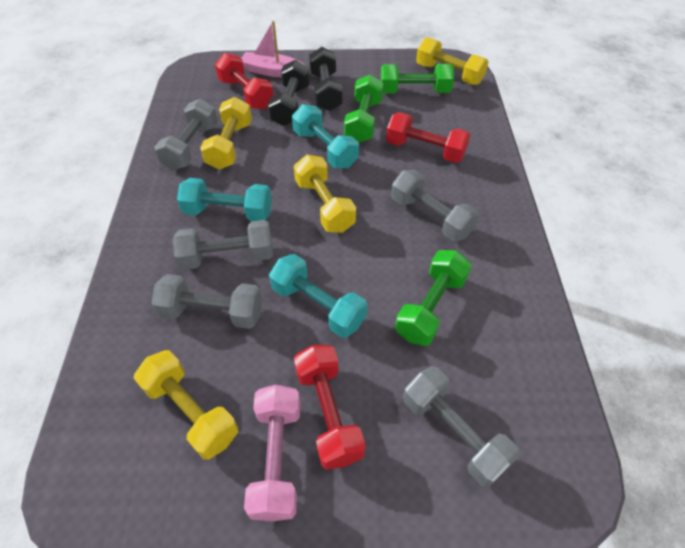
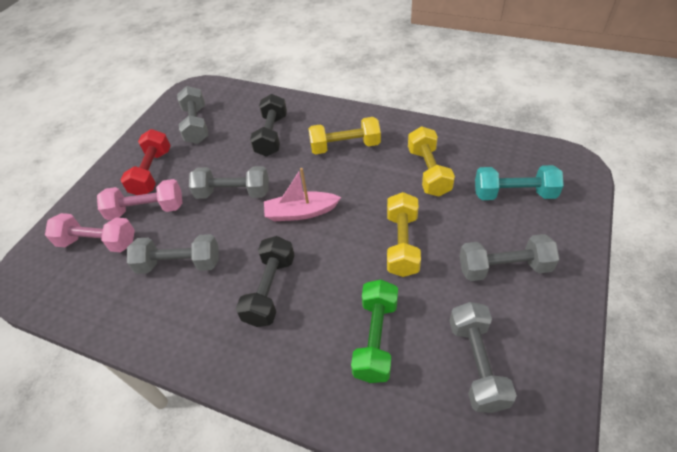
green dumbbell: 3 -> 1
pink dumbbell: 1 -> 2
red dumbbell: 3 -> 1
turquoise dumbbell: 3 -> 1
yellow dumbbell: 4 -> 3

